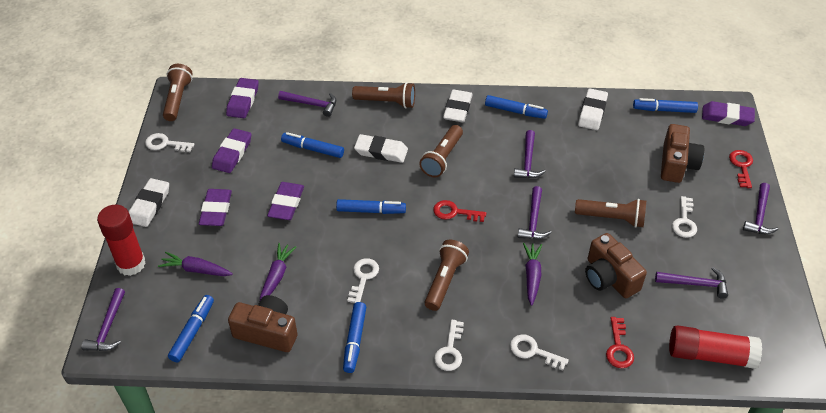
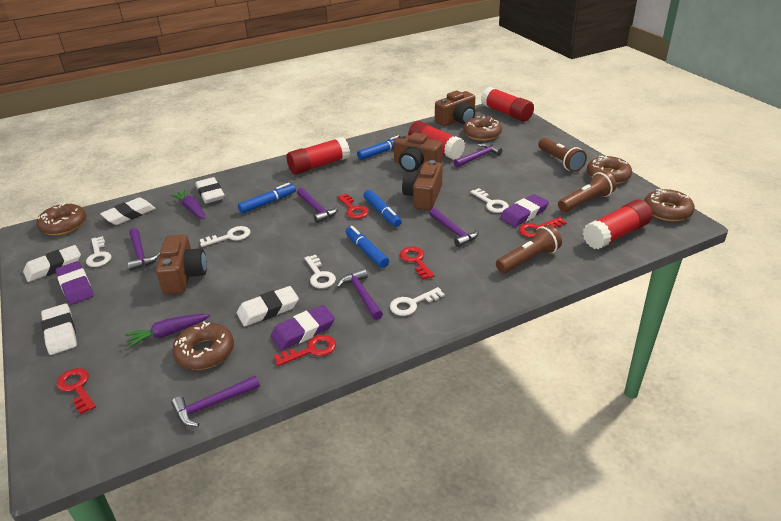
blue marker: 6 -> 4
brown camera: 3 -> 4
brown donut: 0 -> 5
brown flashlight: 5 -> 3
purple carrot: 3 -> 2
purple eraser: 5 -> 3
red glue stick: 2 -> 4
red key: 3 -> 5
white eraser: 4 -> 5

